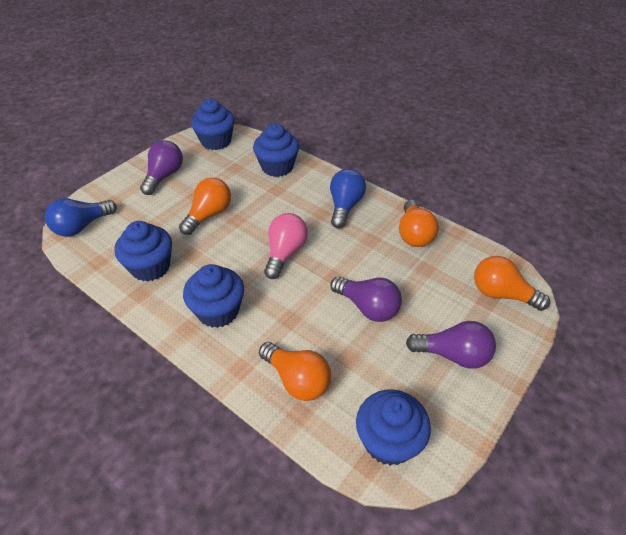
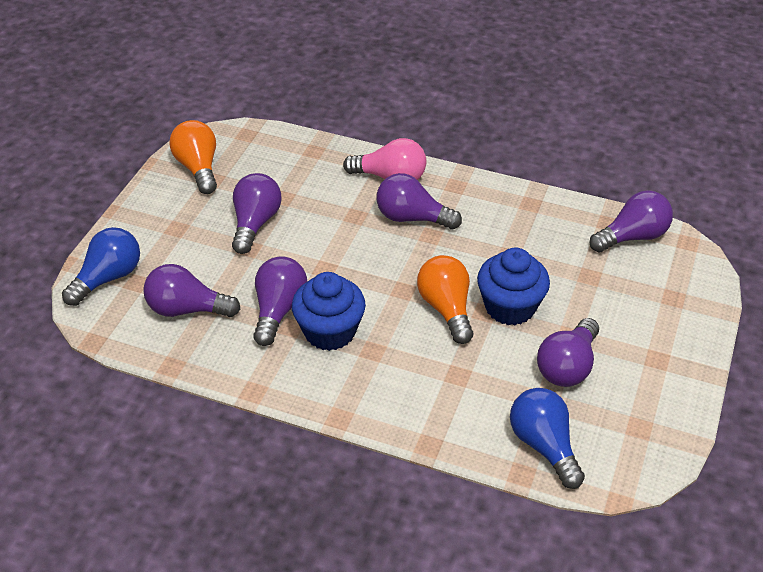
blue cupcake: 5 -> 2
orange light bulb: 4 -> 2
purple light bulb: 3 -> 6

